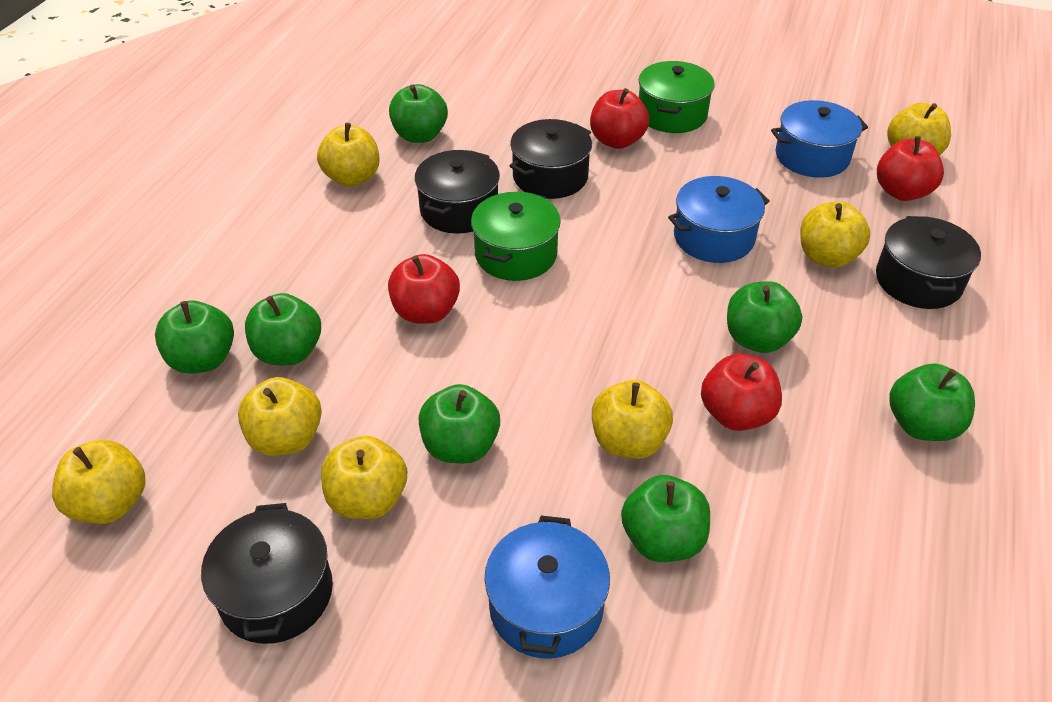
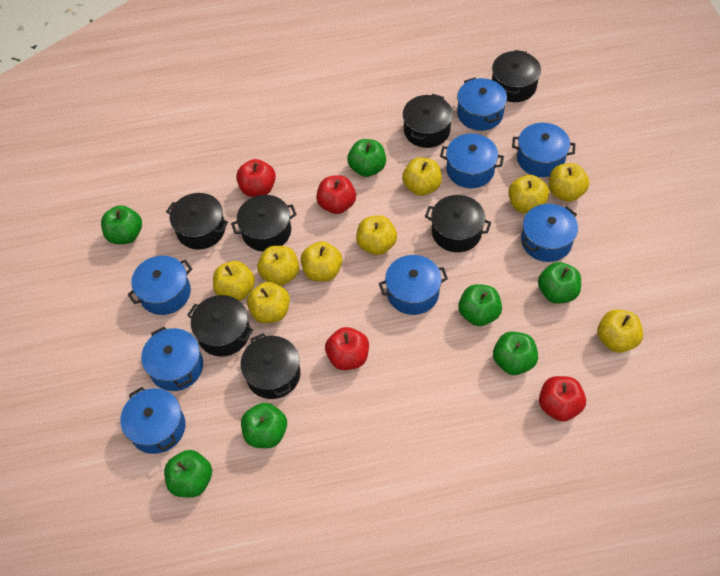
black pot: 4 -> 7
blue pot: 3 -> 8
green pot: 2 -> 0
yellow apple: 7 -> 9

